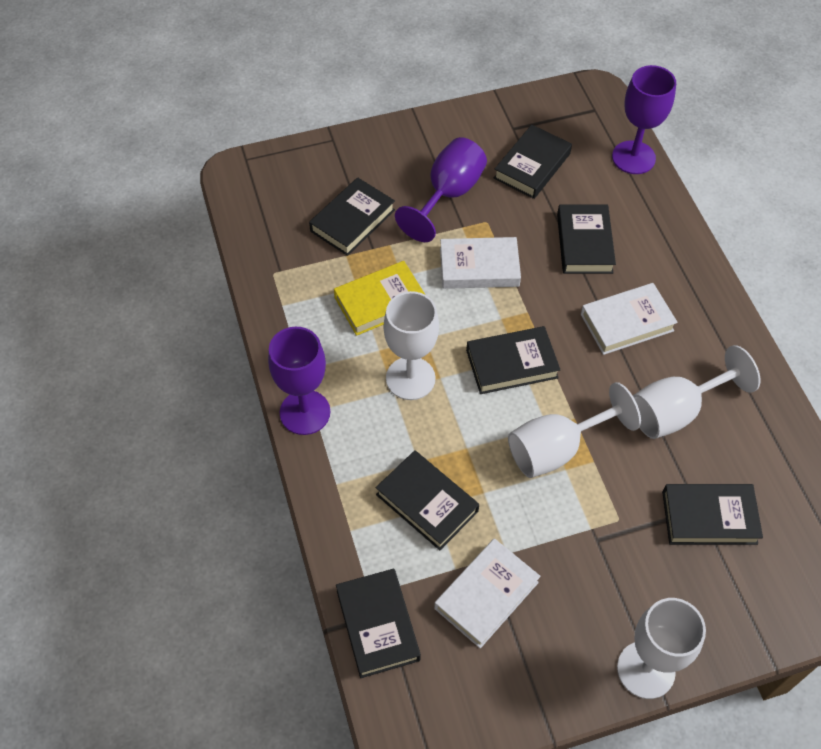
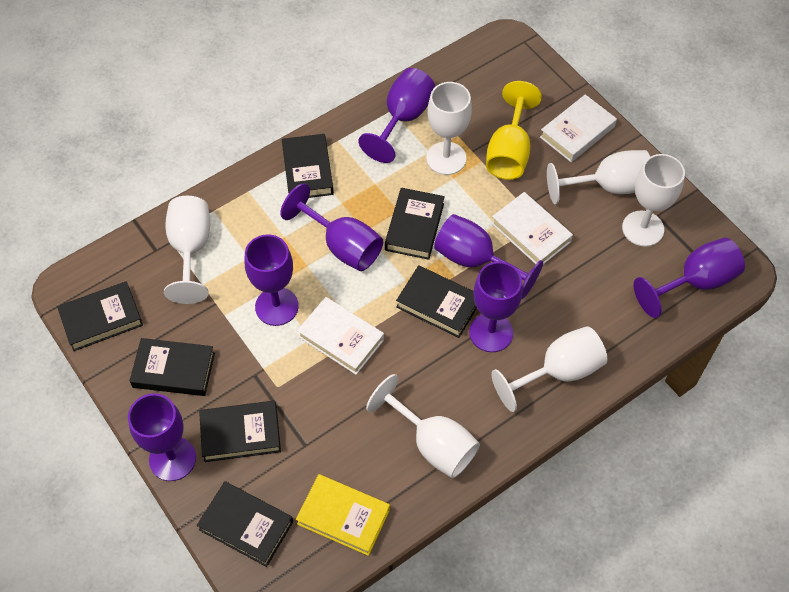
purple goblet: 3 -> 7
white goblet: 4 -> 6
yellow goblet: 0 -> 1

